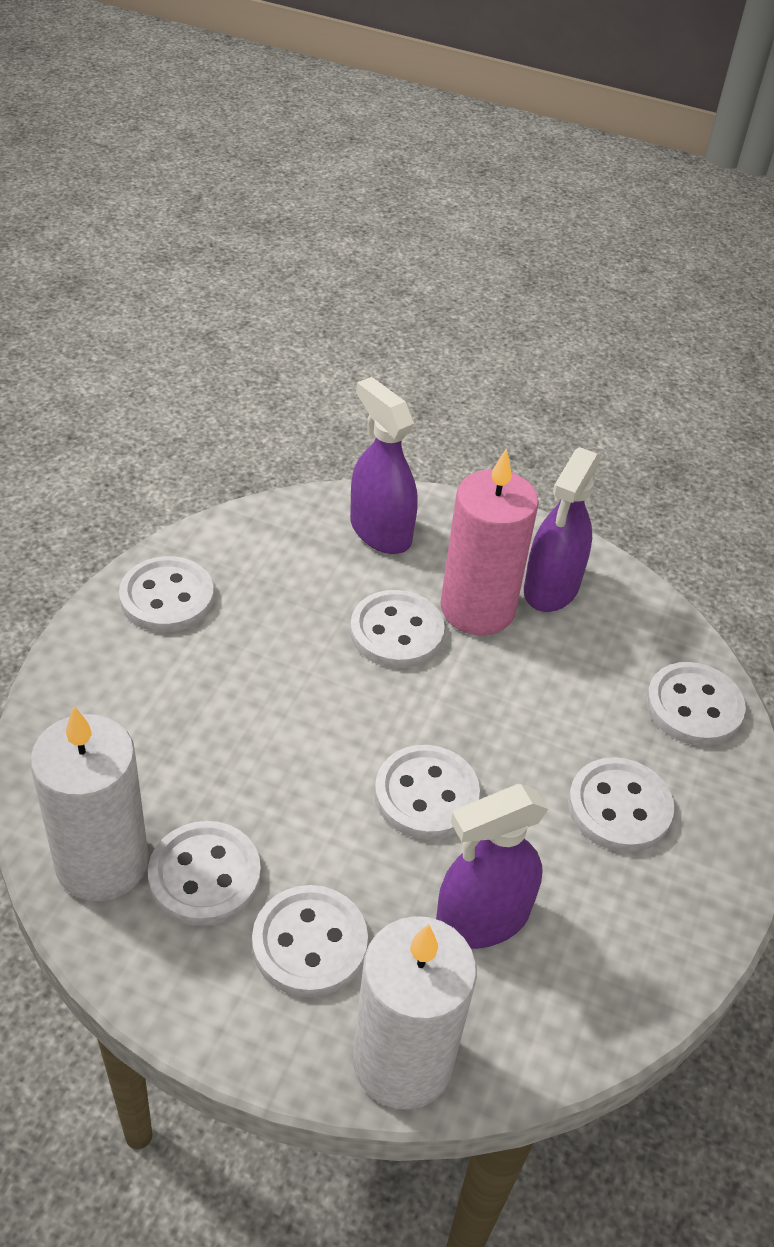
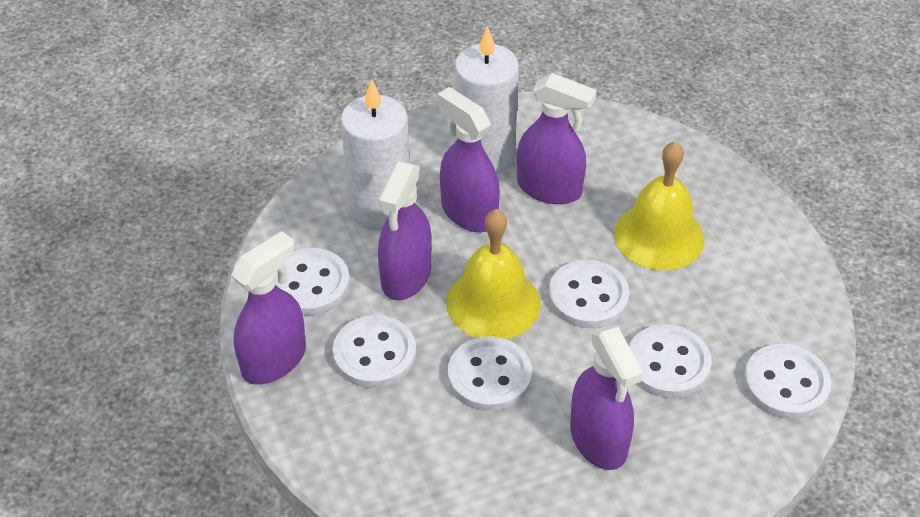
pink candle: 1 -> 0
purple spray bottle: 3 -> 5
white button: 7 -> 6
yellow bell: 0 -> 2

